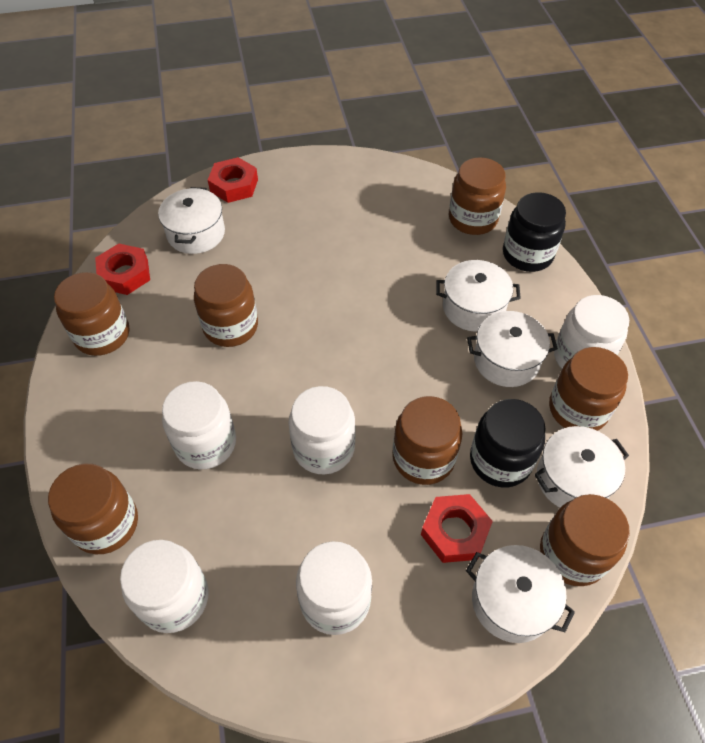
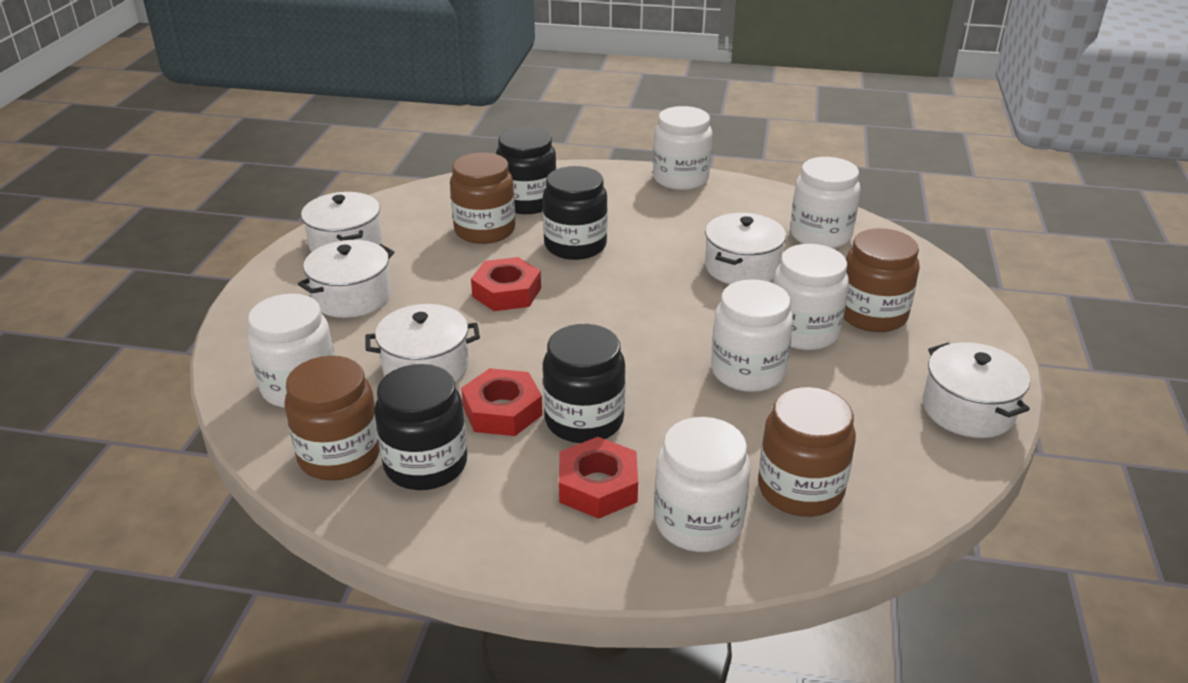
black jar: 2 -> 4
brown jar: 7 -> 4
white jar: 5 -> 6

